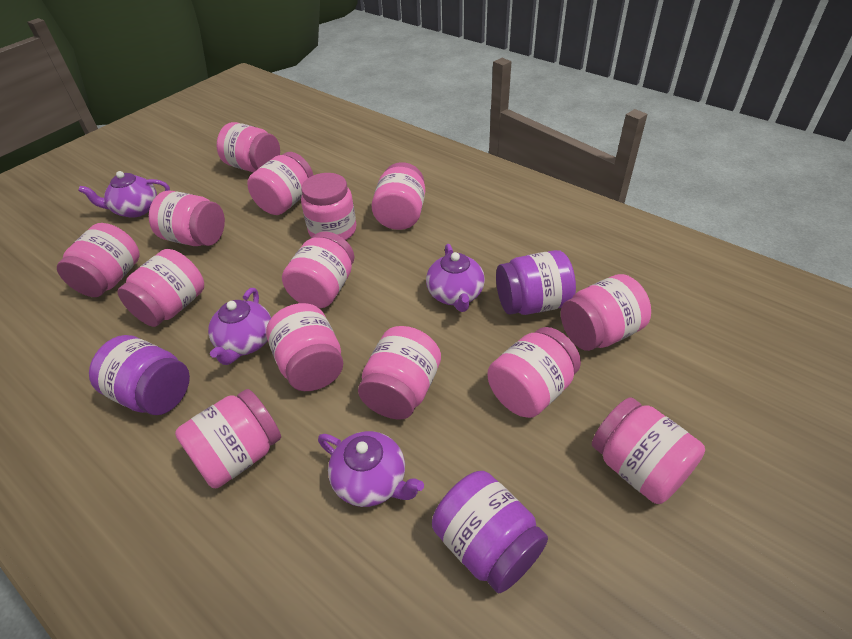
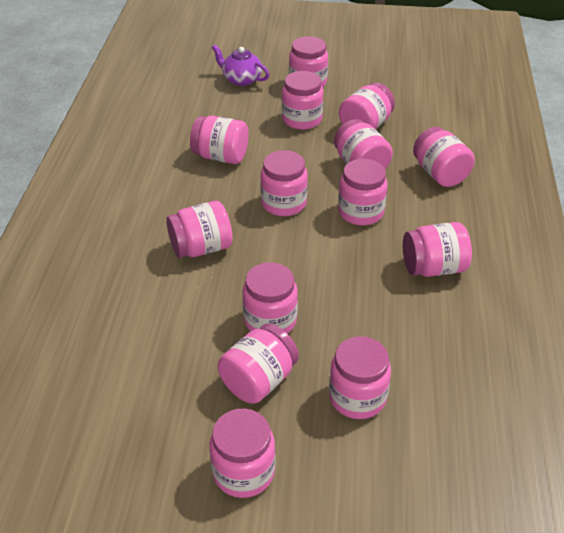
purple jar: 3 -> 0
purple teapot: 4 -> 1

